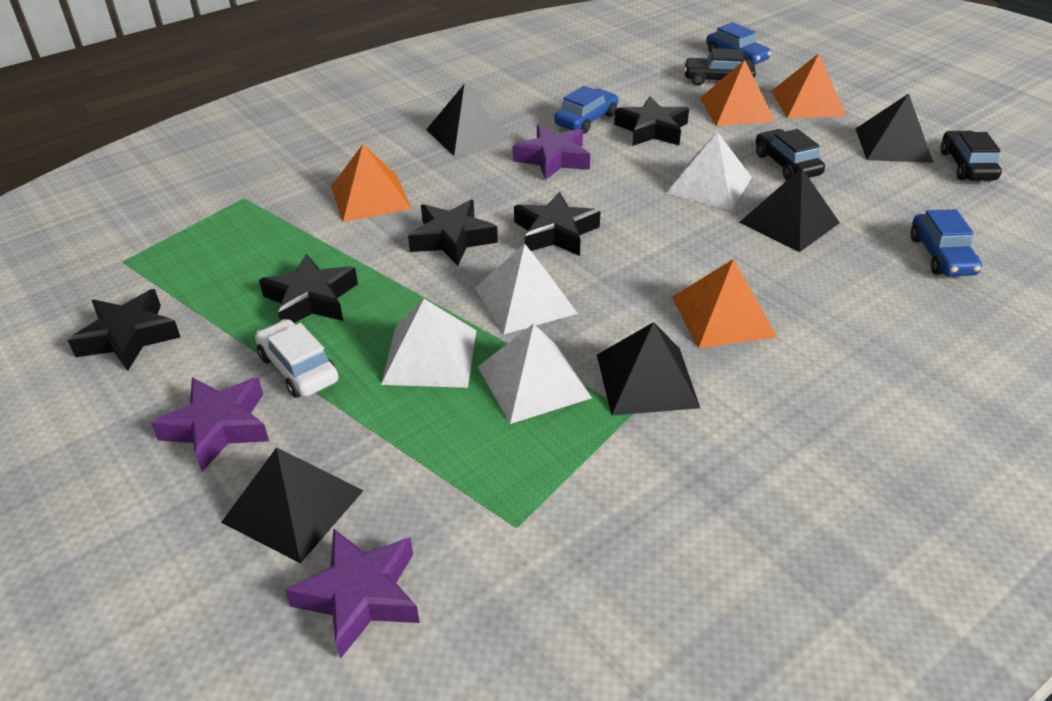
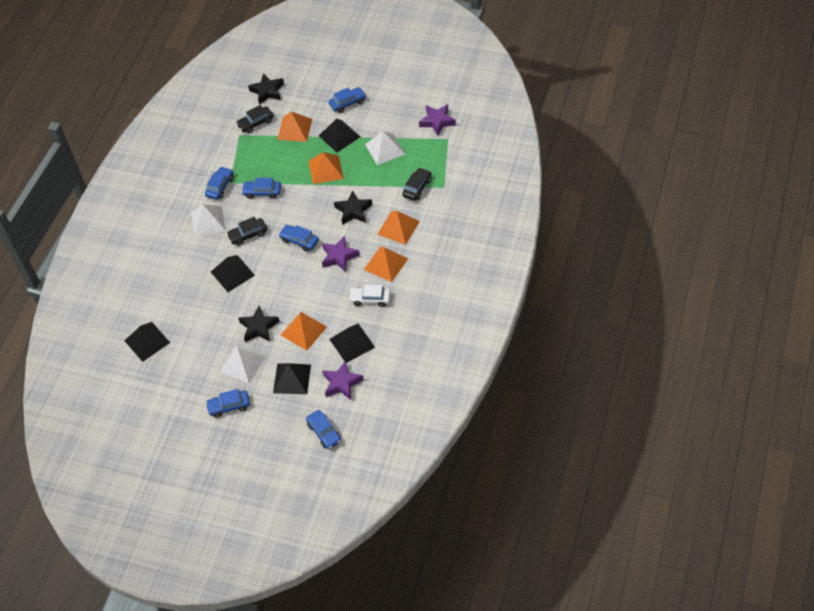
black star: 5 -> 3
blue car: 3 -> 6
orange pyramid: 4 -> 5
white pyramid: 4 -> 3

